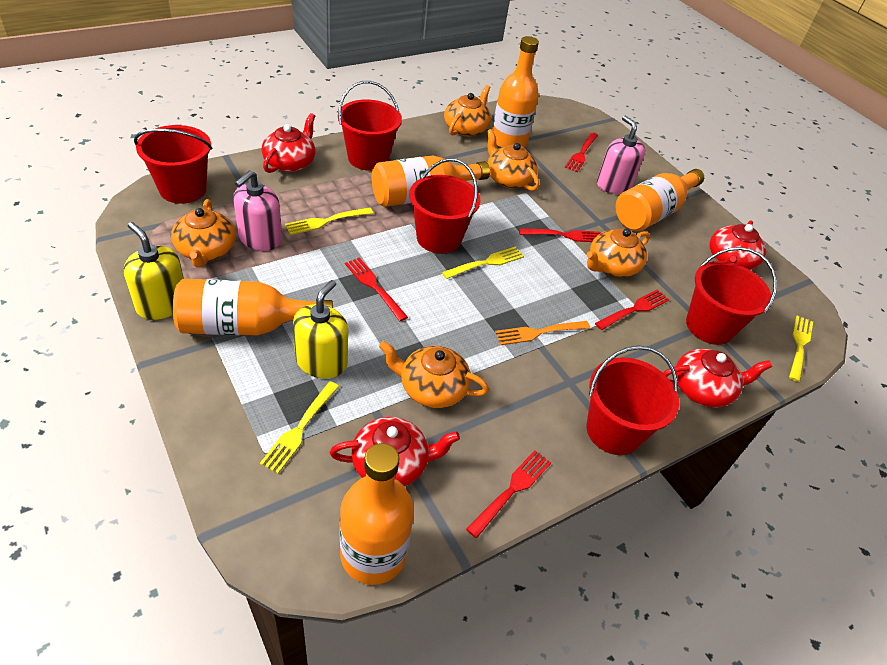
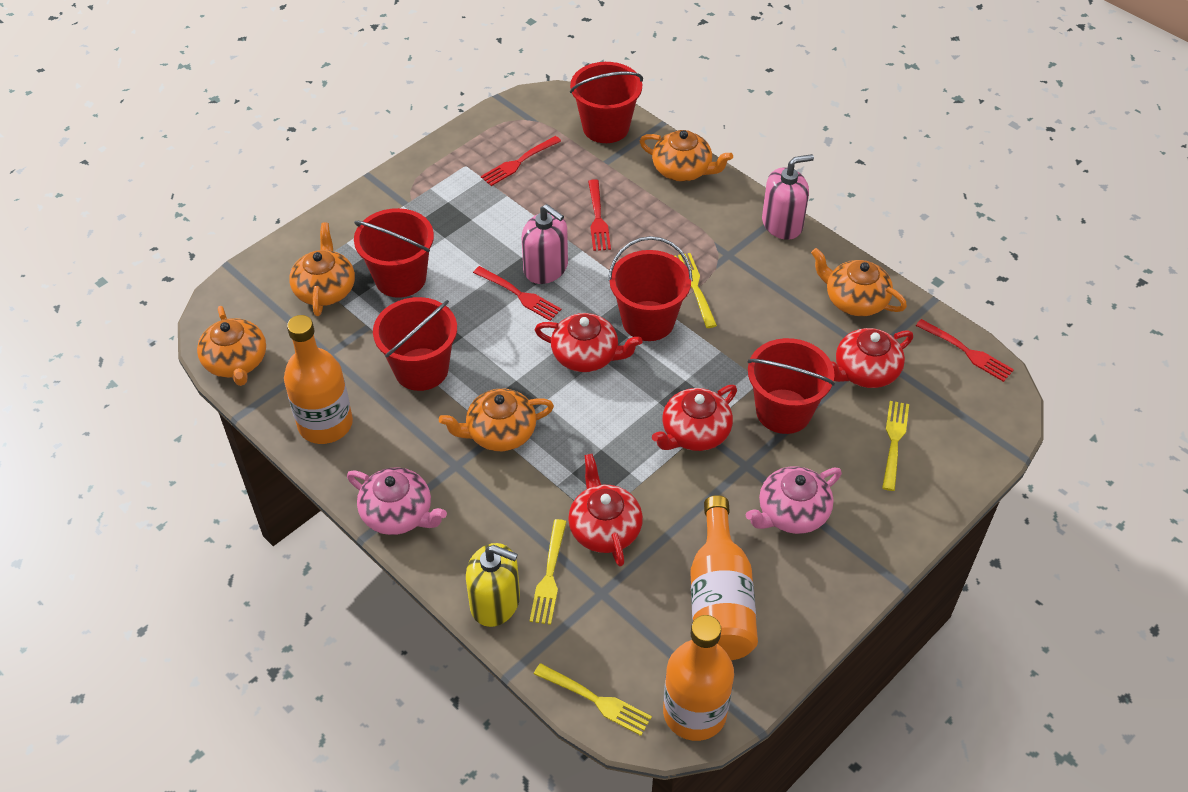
orange bottle: 5 -> 3
orange fork: 1 -> 0
pink teapot: 0 -> 2
red fork: 5 -> 4
yellow soap dispenser: 2 -> 1

